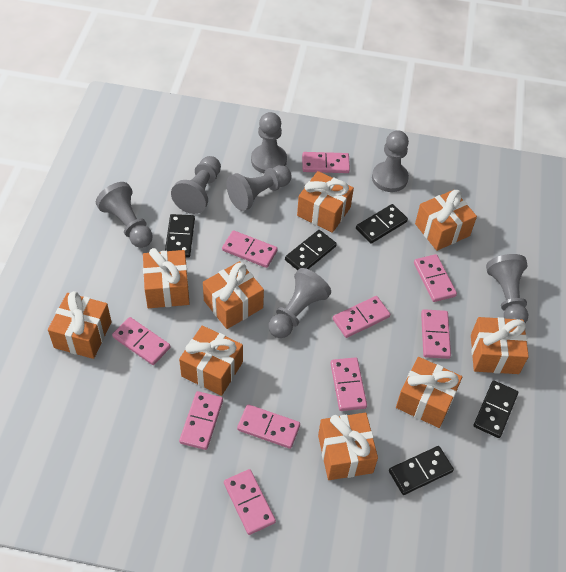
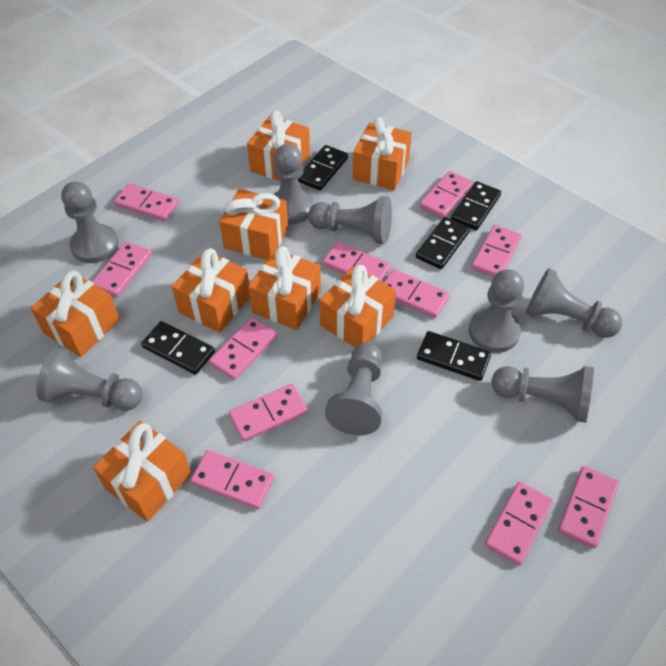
grey pawn: 7 -> 8
orange gift: 9 -> 8
pink domino: 10 -> 11

